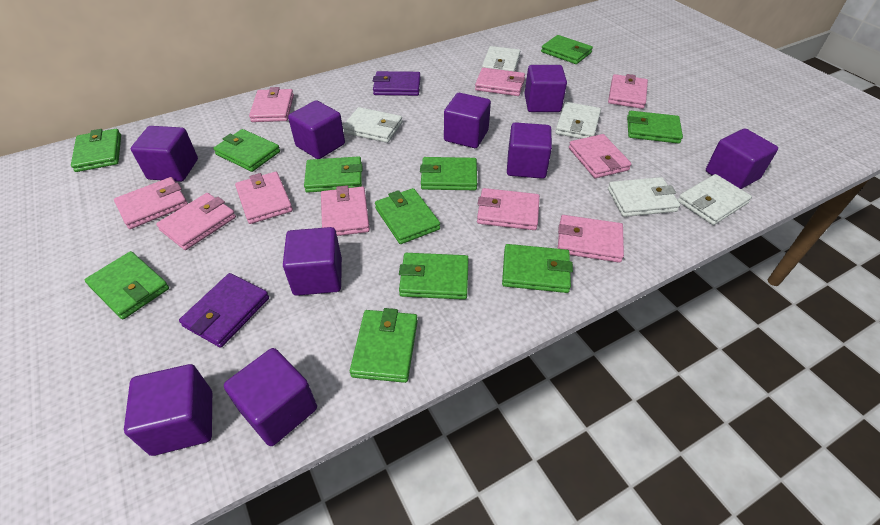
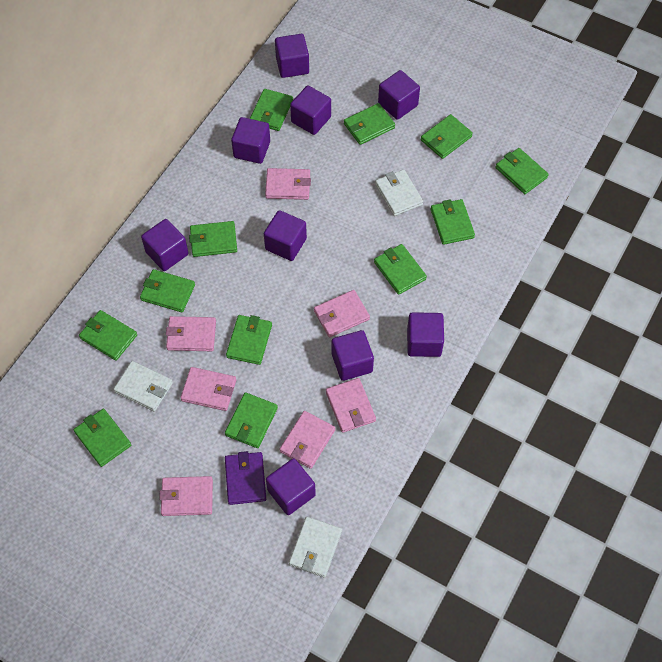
green wallet: 11 -> 12
pink wallet: 10 -> 7
purple wallet: 2 -> 1
white wallet: 5 -> 3

